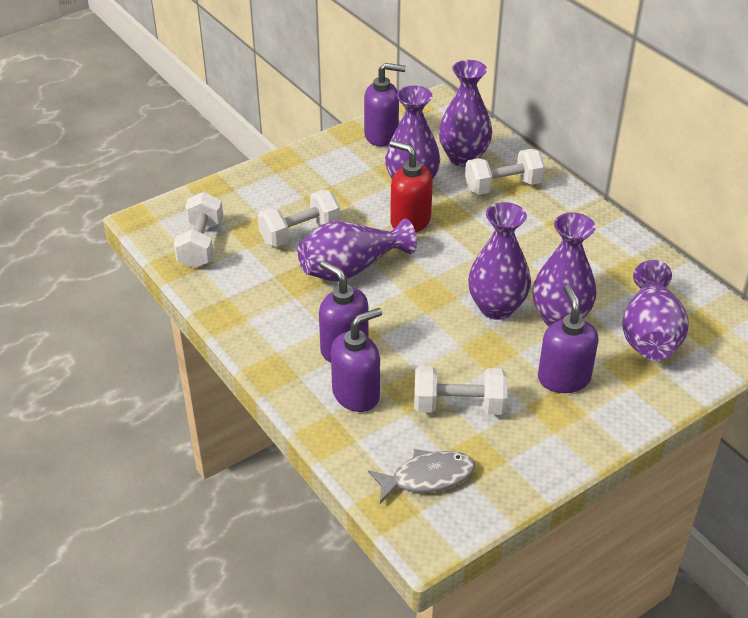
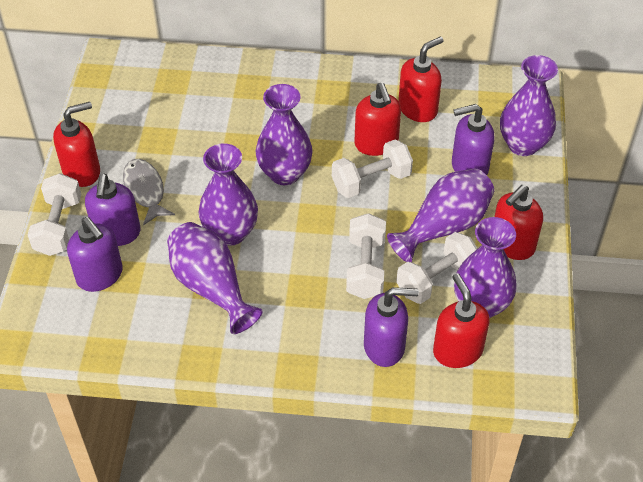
red soap dispenser: 1 -> 5

